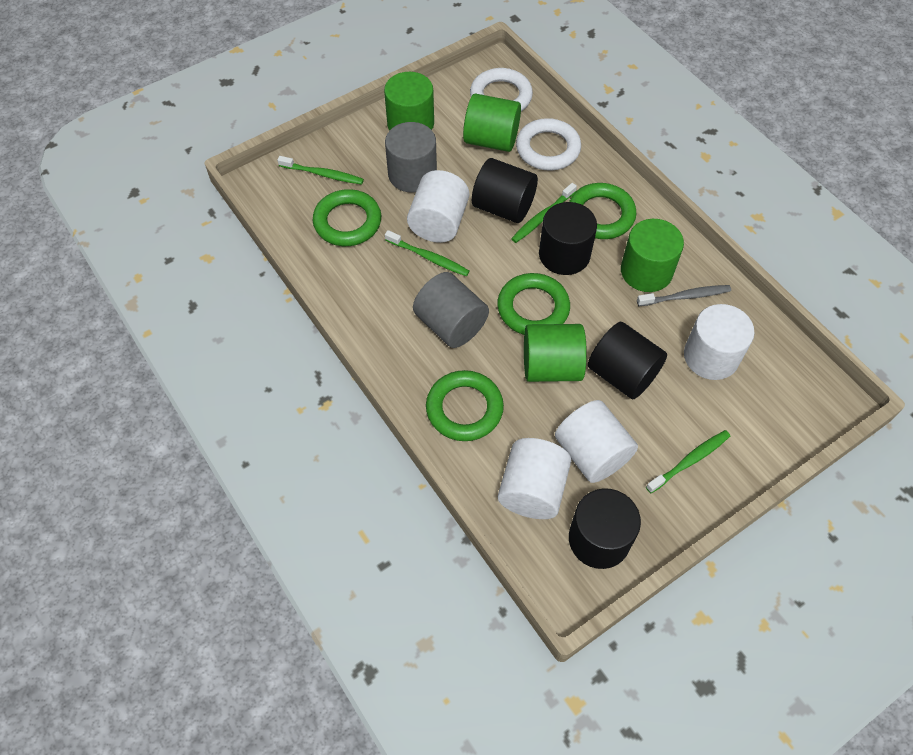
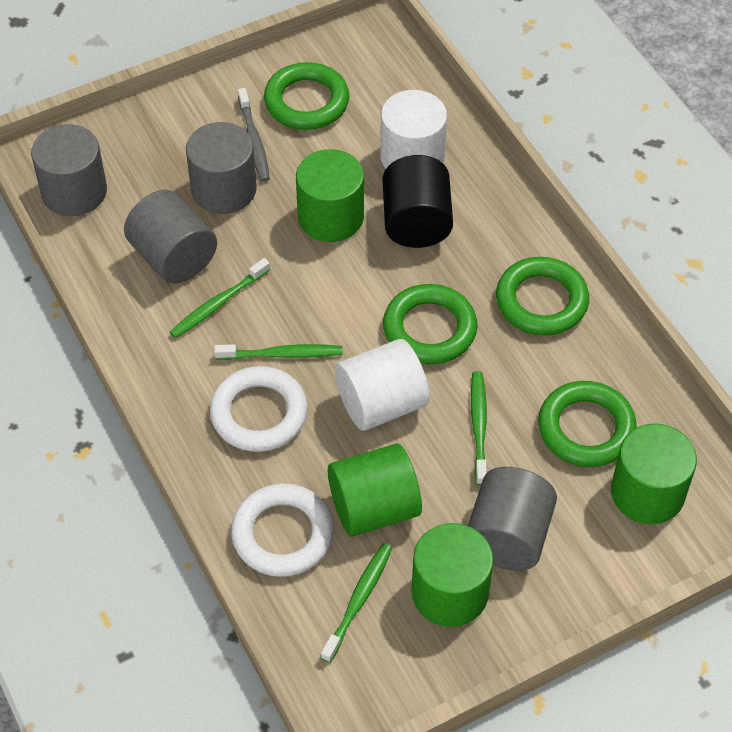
black cylinder: 4 -> 1
grey cylinder: 2 -> 4
white cylinder: 4 -> 2

